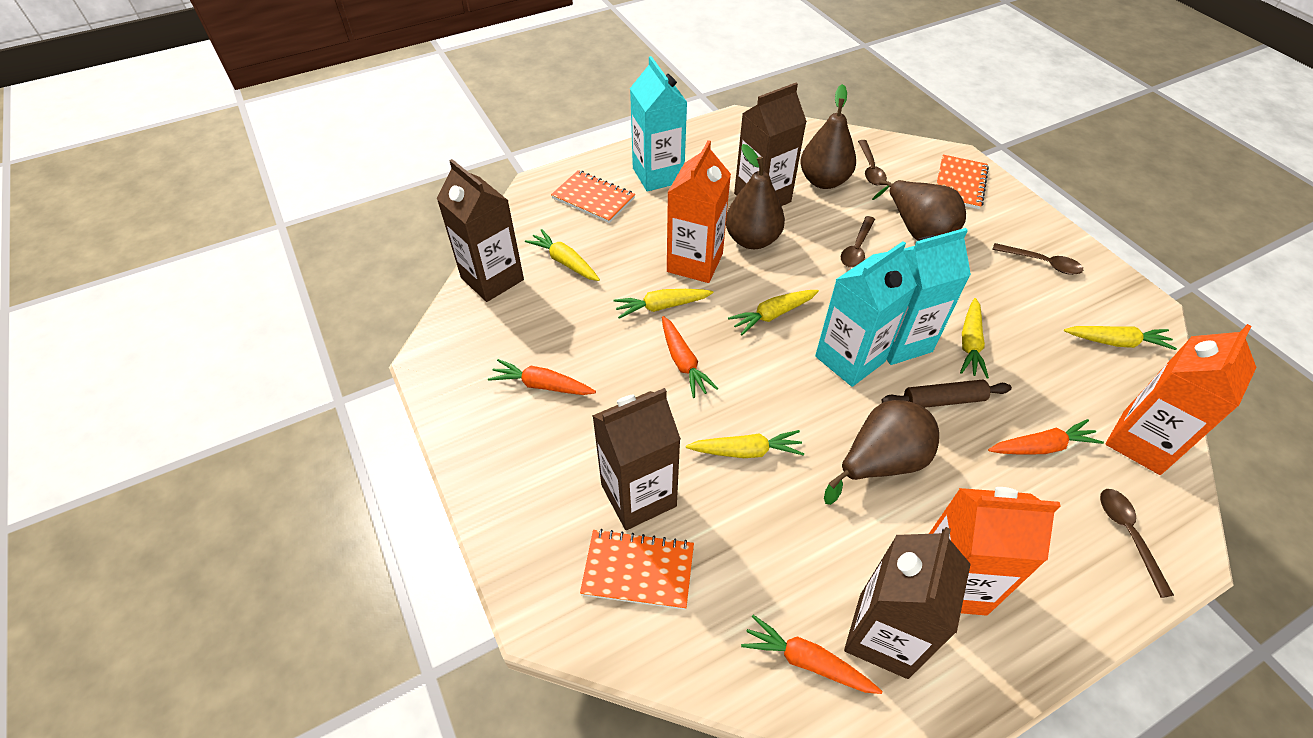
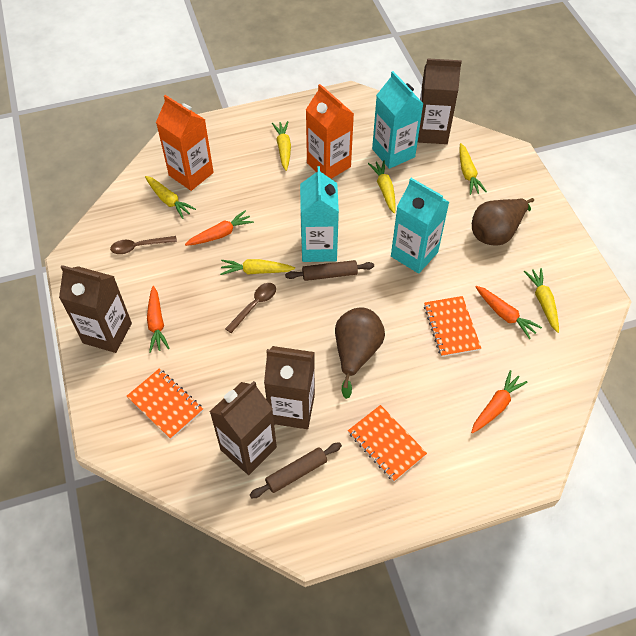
brown pear: 4 -> 2
brown rolling pin: 1 -> 2
brown spoon: 4 -> 2
orange carton: 3 -> 2

